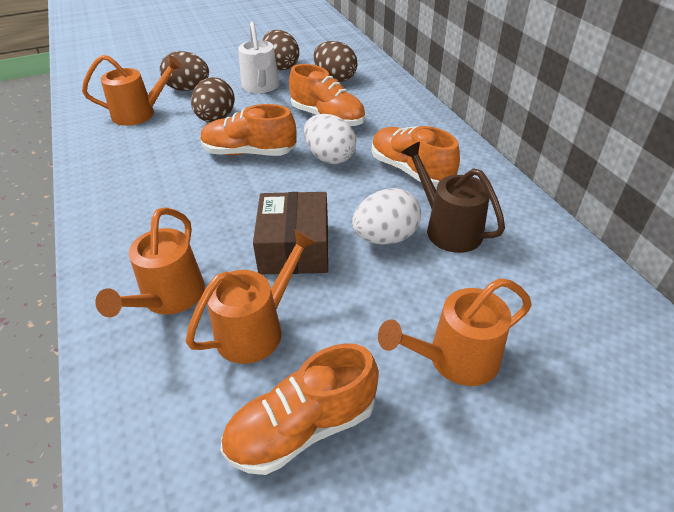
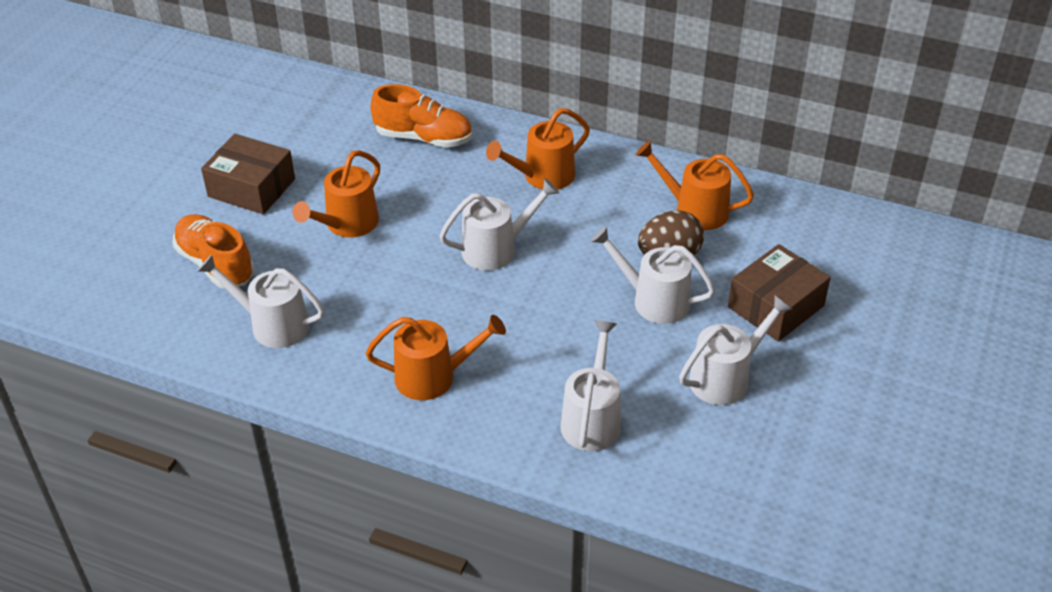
brown box: 1 -> 2
brown egg: 4 -> 1
brown watering can: 1 -> 0
orange shoe: 4 -> 2
white egg: 2 -> 0
white watering can: 1 -> 5

